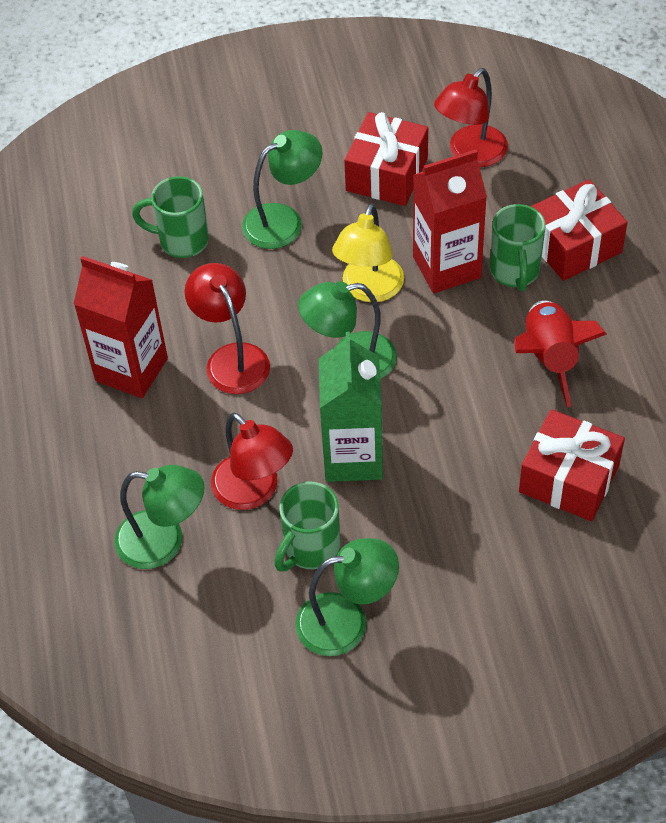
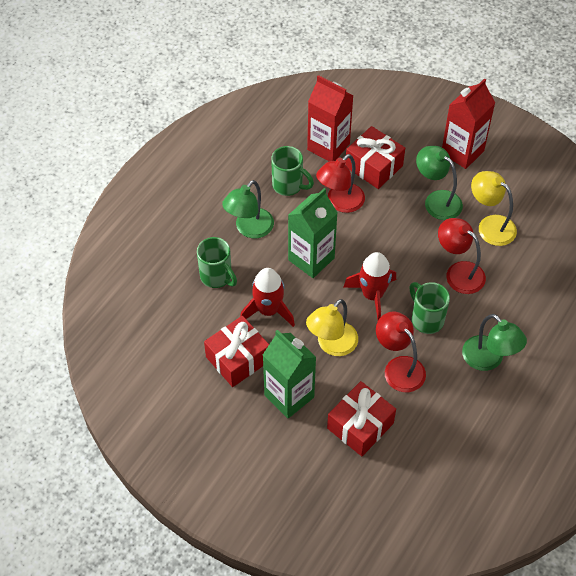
green carton: 1 -> 2
green lamp: 4 -> 3
red rocket: 1 -> 2
yellow lamp: 1 -> 2

